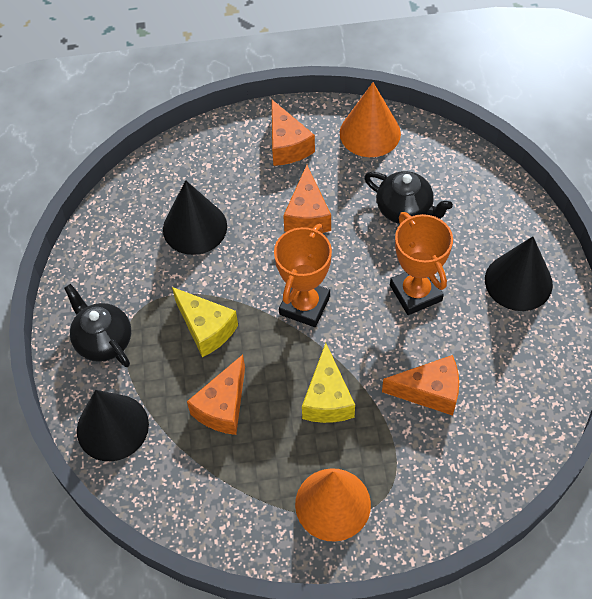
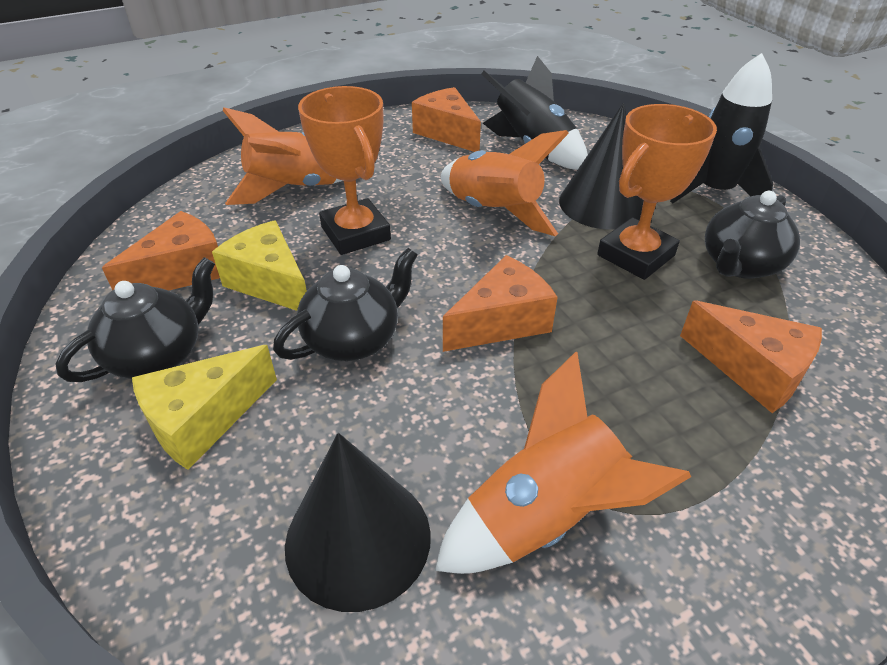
black cone: 3 -> 2
black rocket: 0 -> 2
black teapot: 2 -> 3
orange cone: 2 -> 0
orange rocket: 0 -> 3

